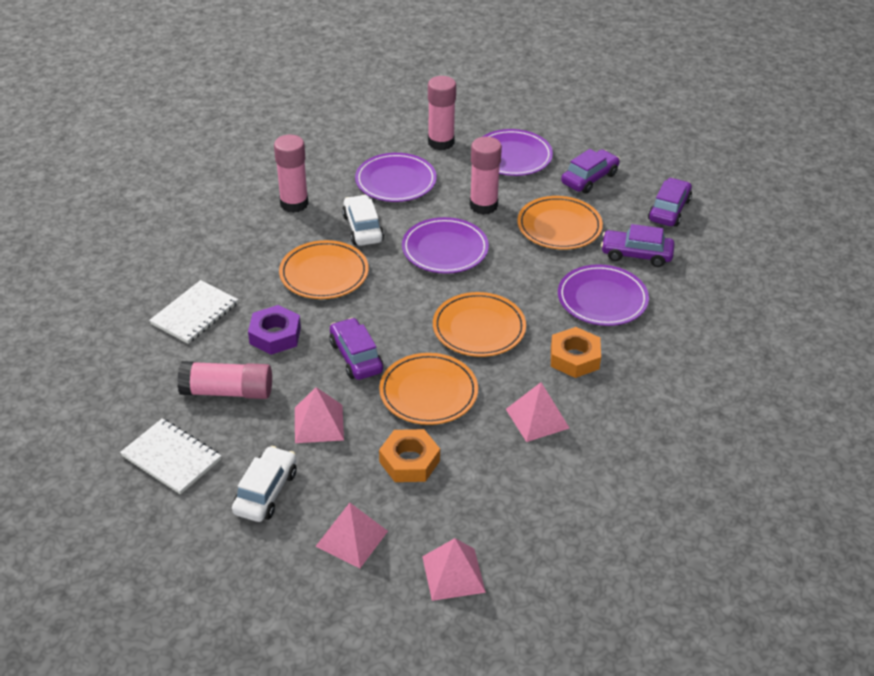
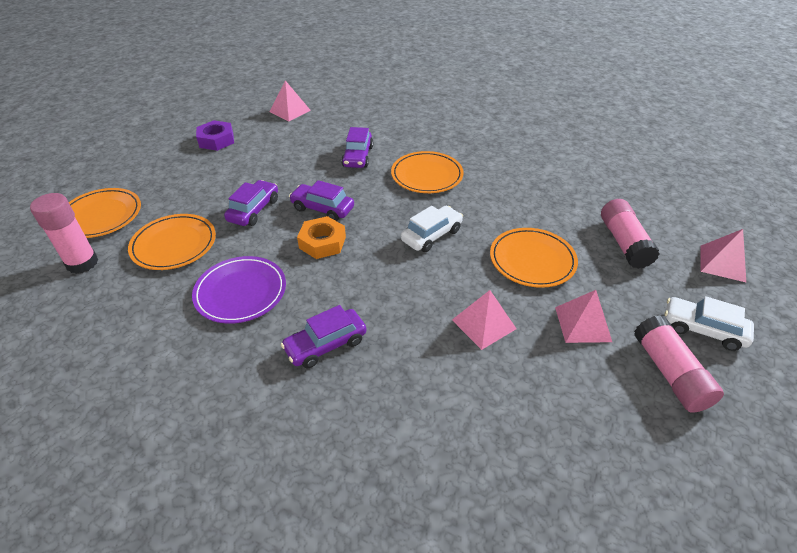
orange nut: 2 -> 1
pink glue stick: 4 -> 3
purple plate: 4 -> 1
white notebook: 2 -> 0

